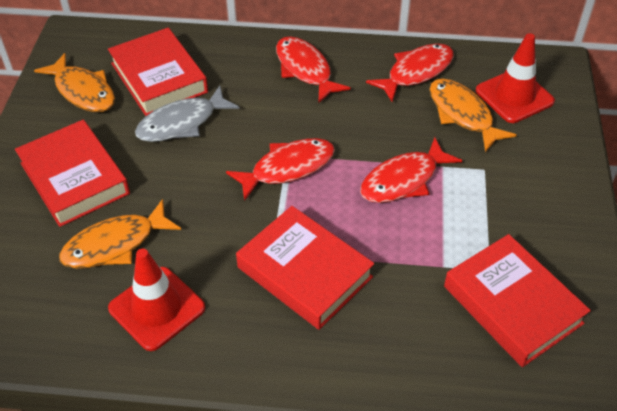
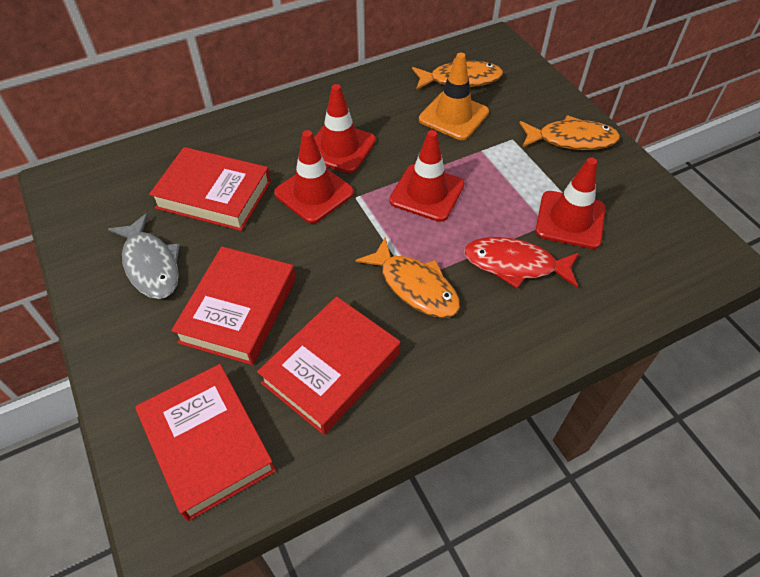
orange traffic cone: 0 -> 1
red fish: 4 -> 1
red traffic cone: 2 -> 4

